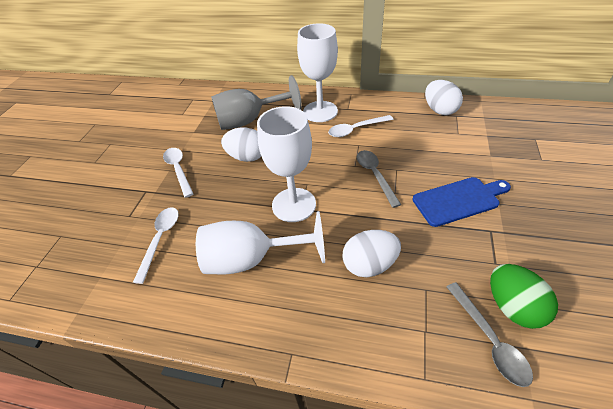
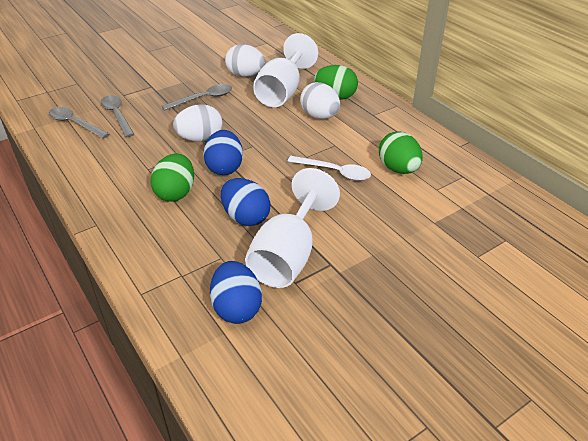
blue cutting board: 1 -> 0
blue egg: 0 -> 3
green egg: 1 -> 3
grey goblet: 1 -> 0
grey spoon: 2 -> 3
white goblet: 3 -> 2
white spoon: 3 -> 1

